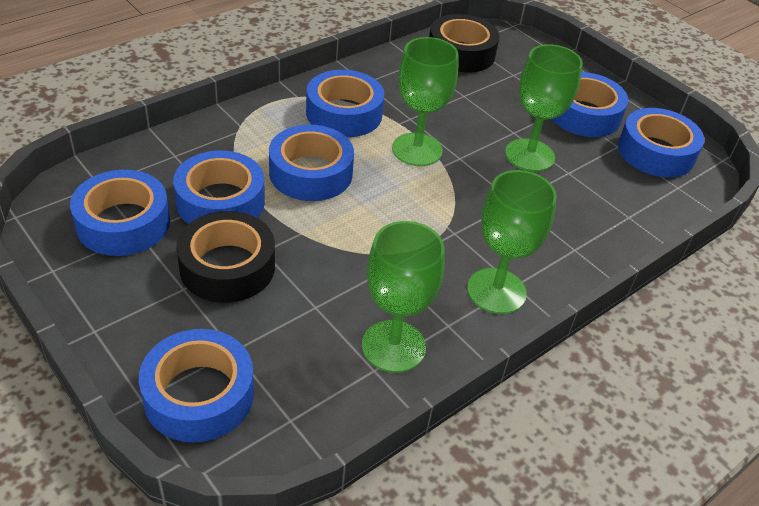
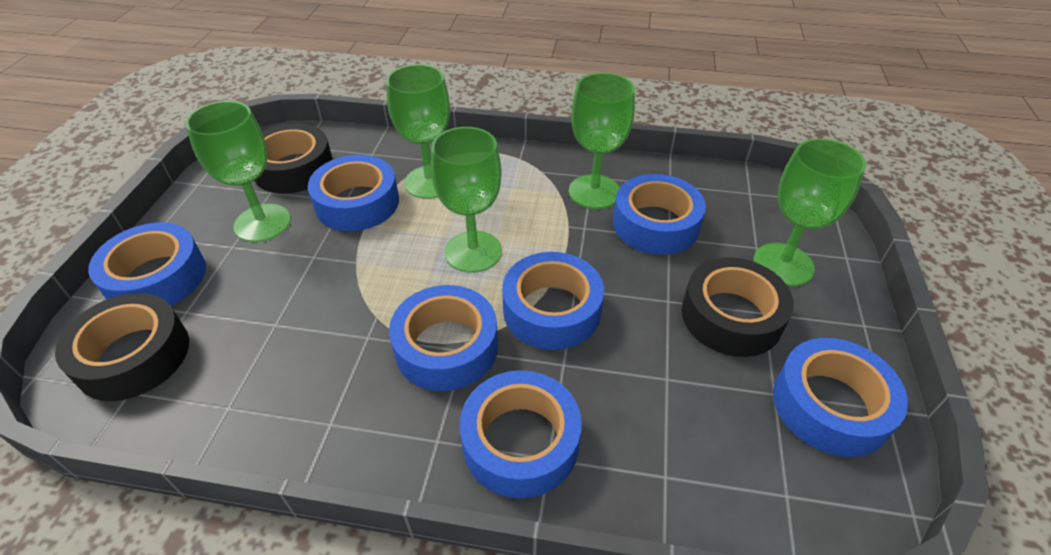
black tape: 2 -> 3
green goblet: 4 -> 5

